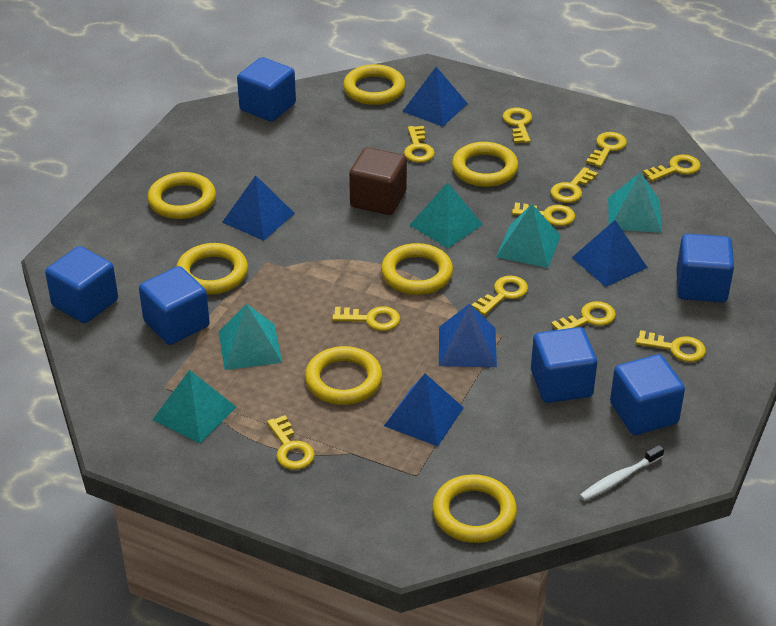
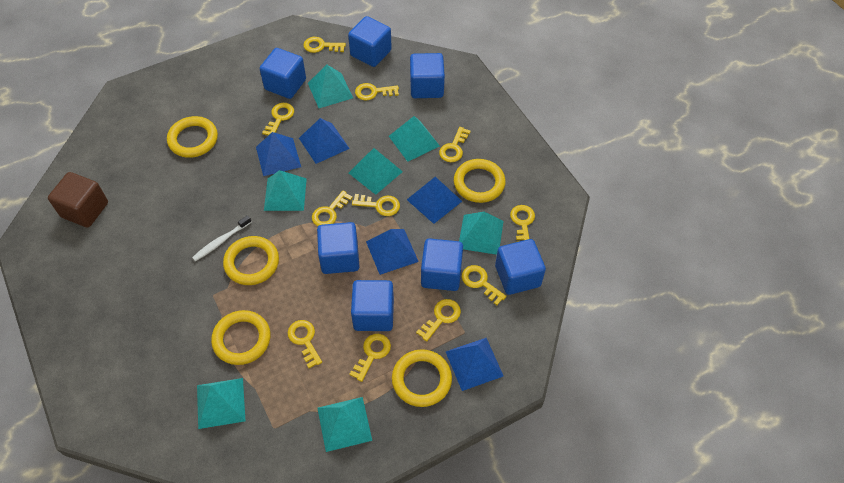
blue cube: 6 -> 7
turquoise pyramid: 5 -> 7
yellow ring: 7 -> 5

